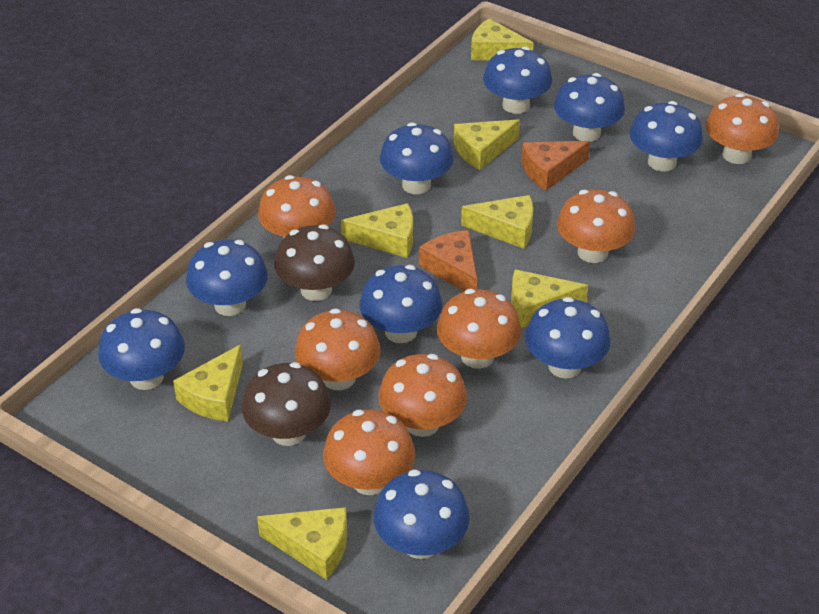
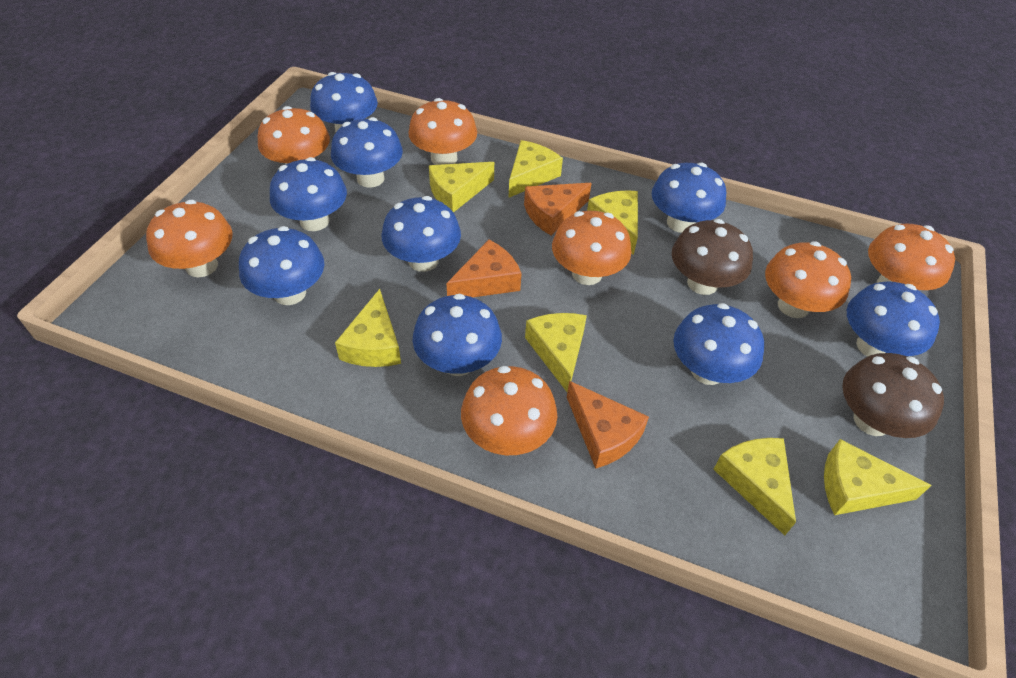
orange cheese: 2 -> 3

